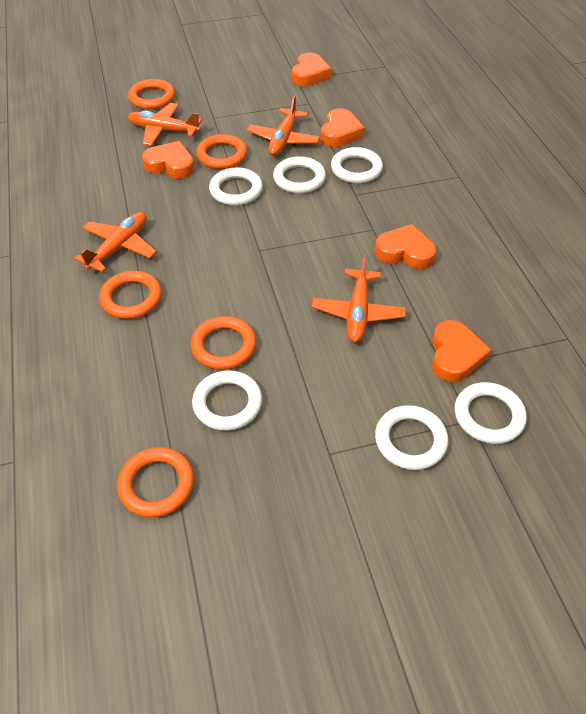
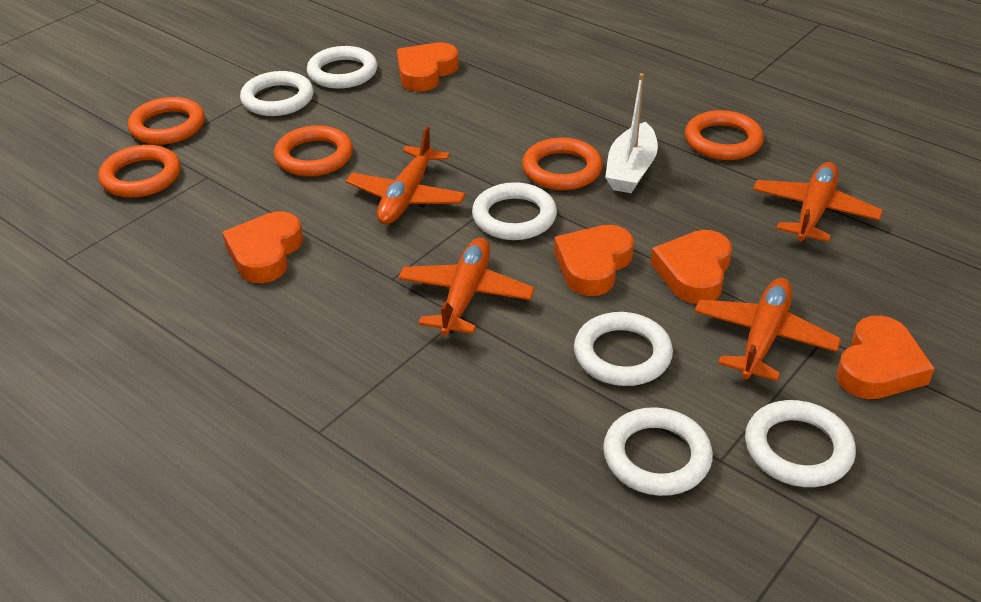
white boat: 0 -> 1

